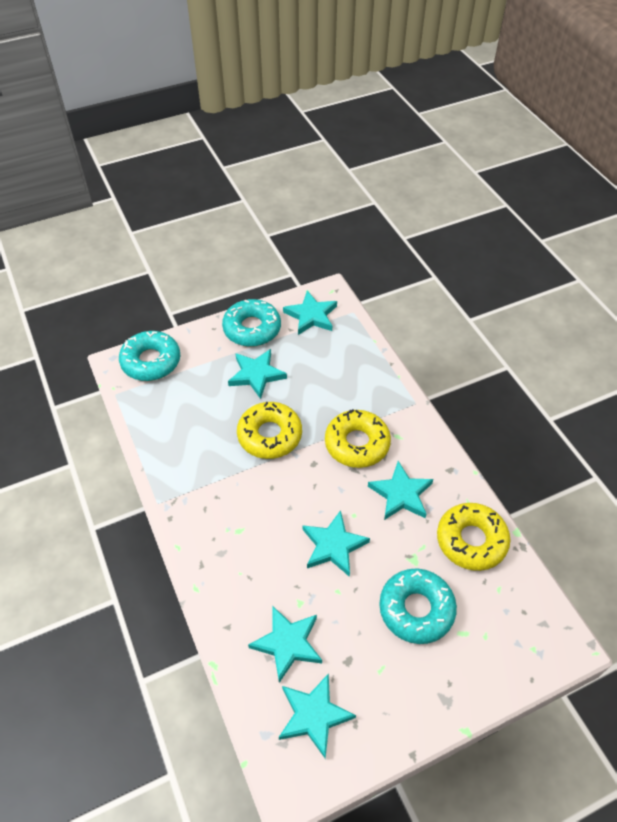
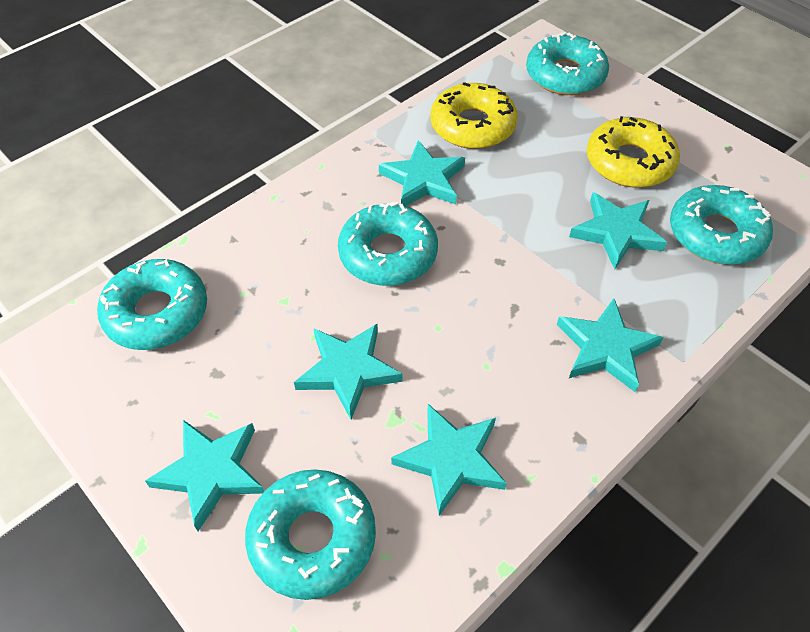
turquoise donut: 3 -> 5
yellow donut: 3 -> 2

